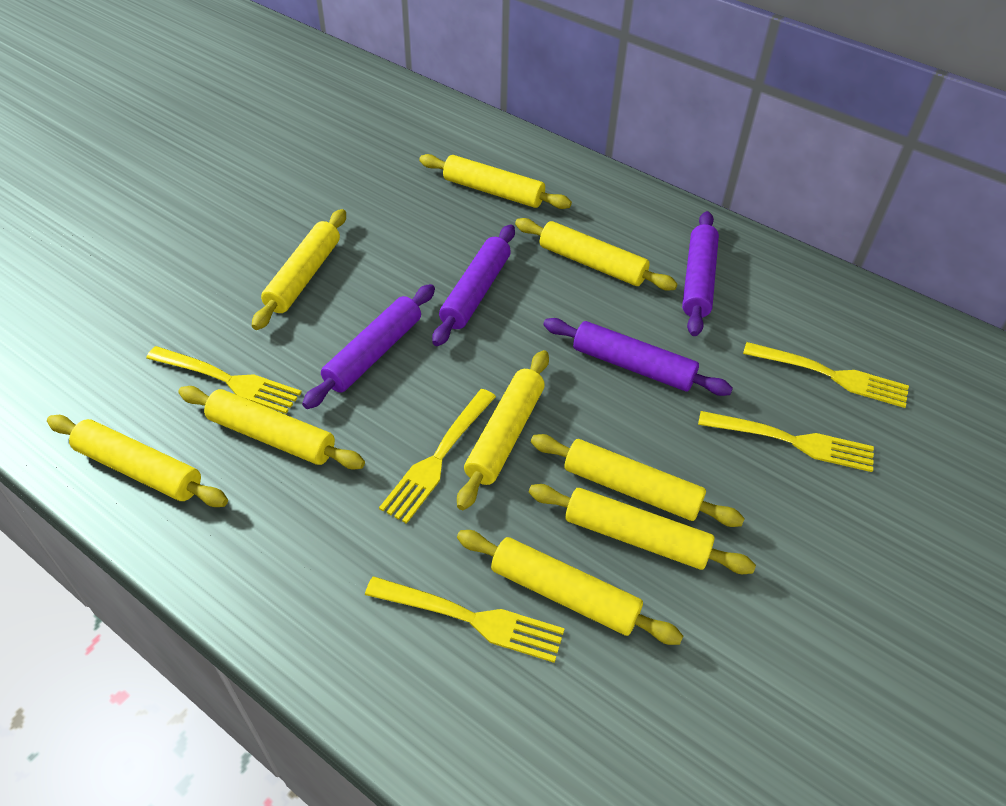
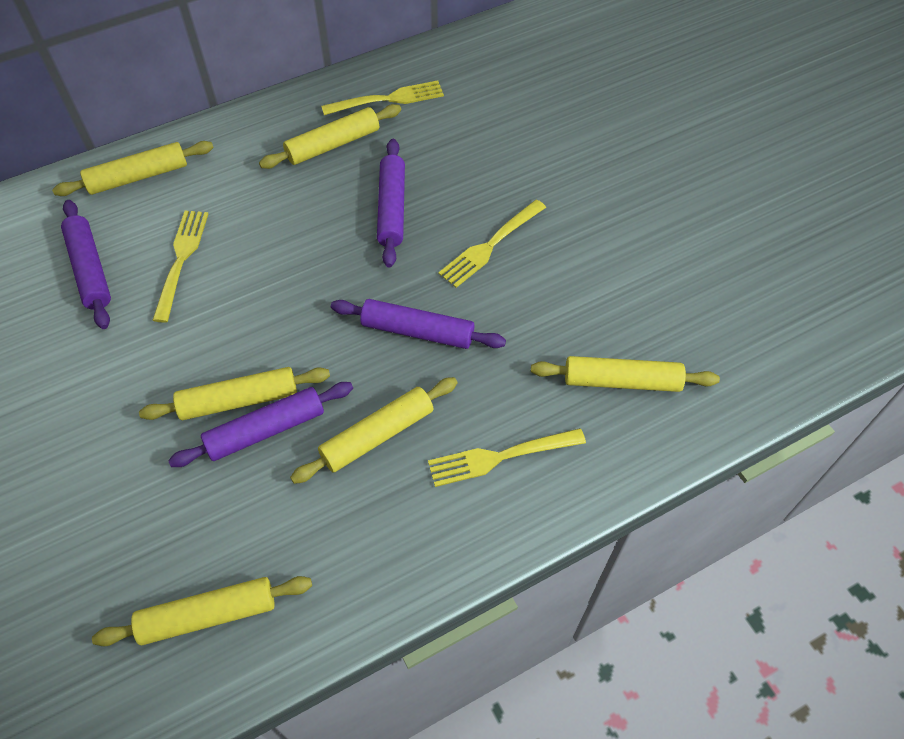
yellow fork: 5 -> 4
yellow rolling pin: 9 -> 6

